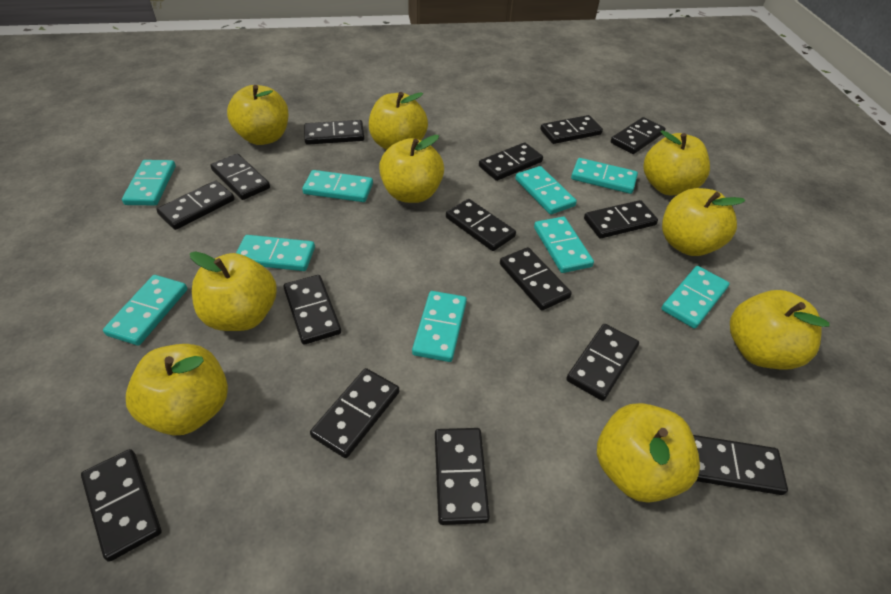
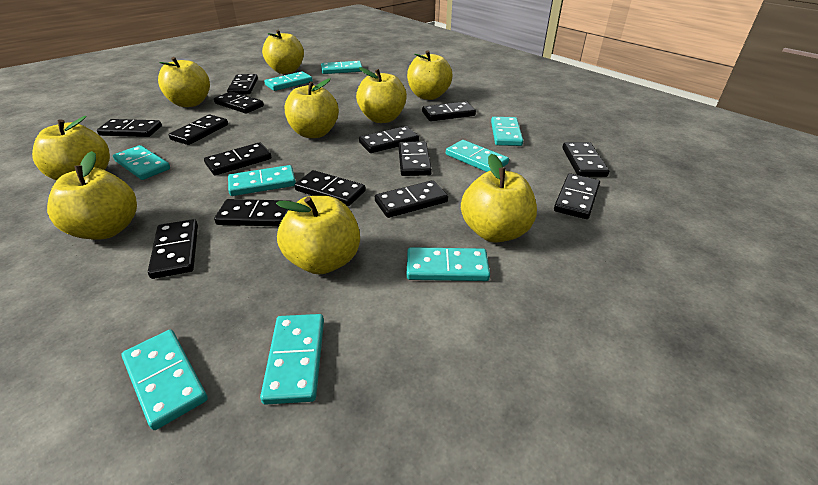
black domino: 15 -> 14

